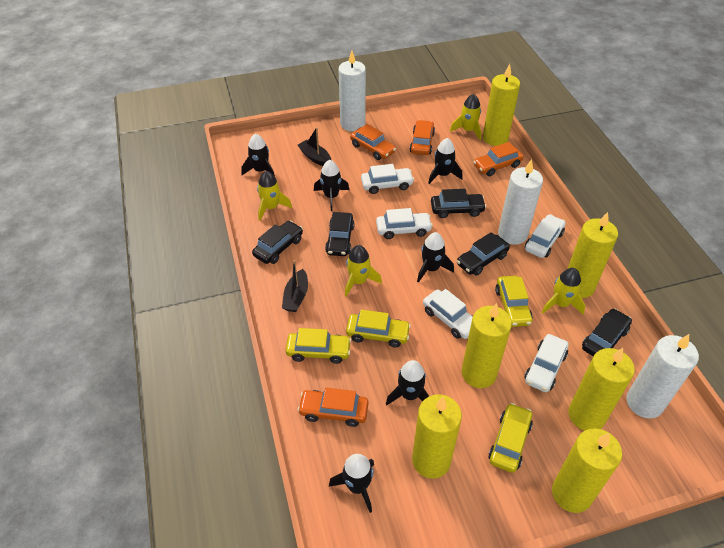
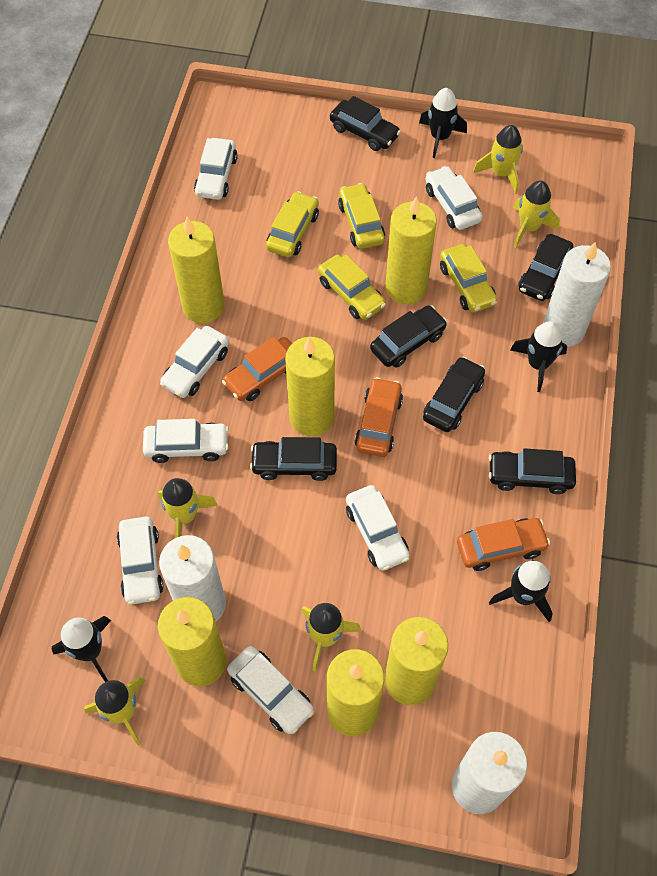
black boat: 2 -> 0
black car: 5 -> 6
black rocket: 6 -> 4
orange car: 4 -> 3
white car: 5 -> 7
yellow rocket: 4 -> 5

